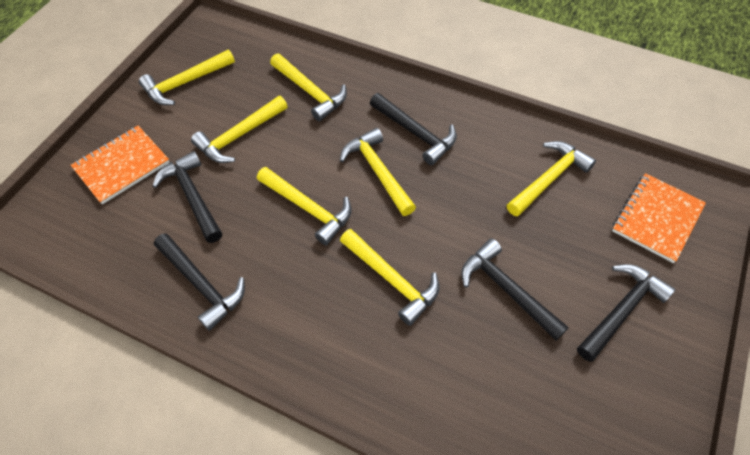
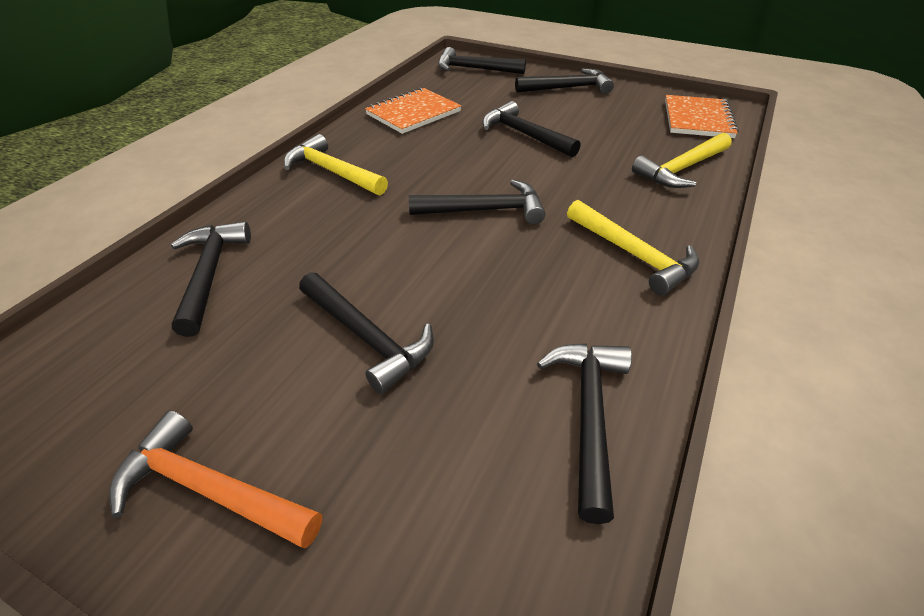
black hammer: 5 -> 7
orange hammer: 0 -> 1
yellow hammer: 7 -> 3

